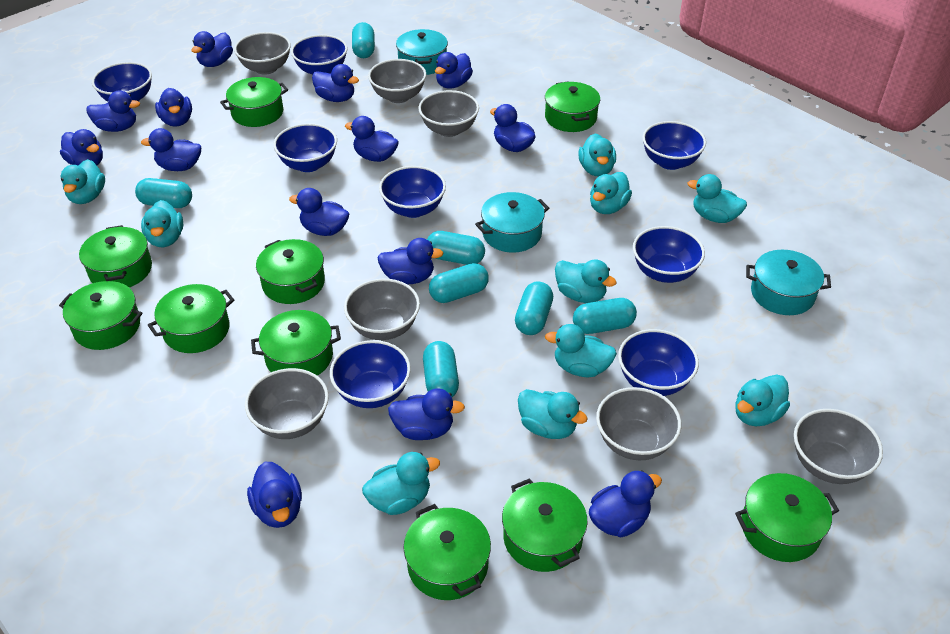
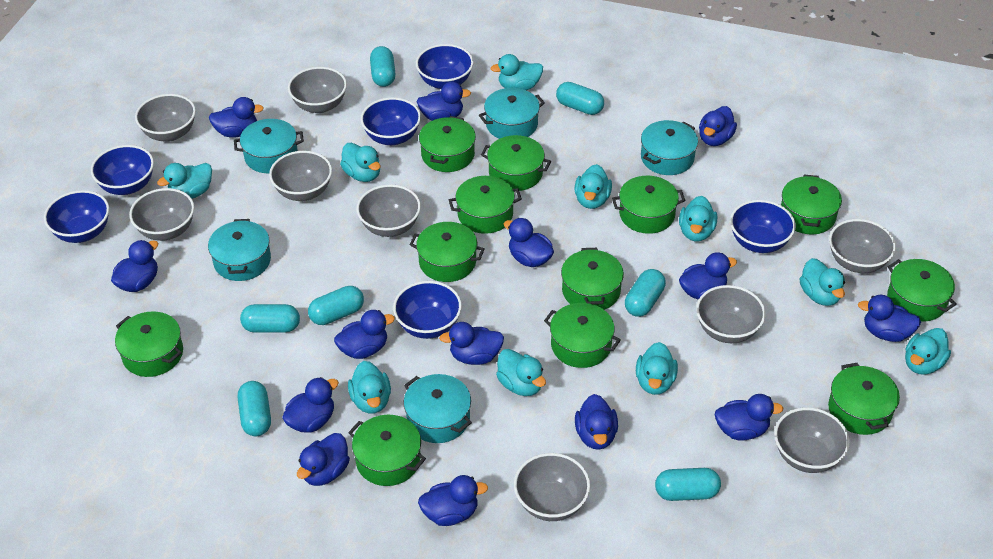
blue bowl: 8 -> 6
green pot: 10 -> 12
grey bowl: 7 -> 9
turquoise pot: 3 -> 5

